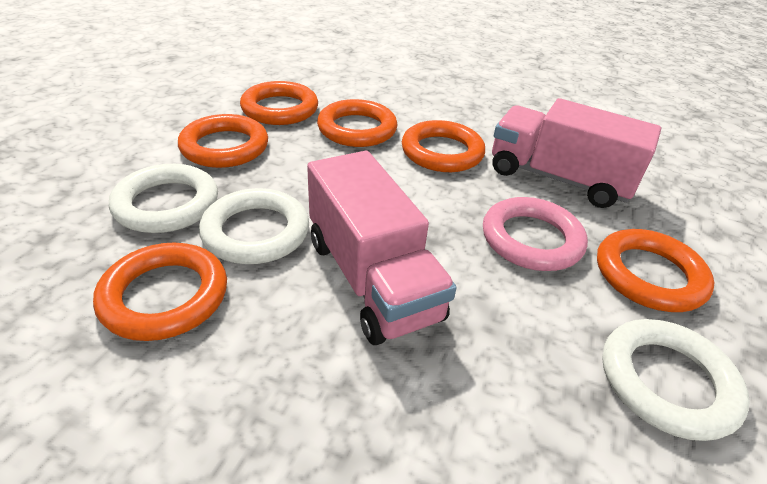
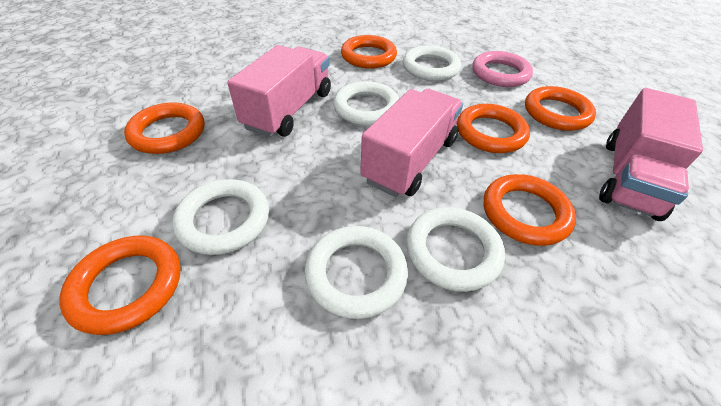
pink truck: 2 -> 3
white ring: 3 -> 5

